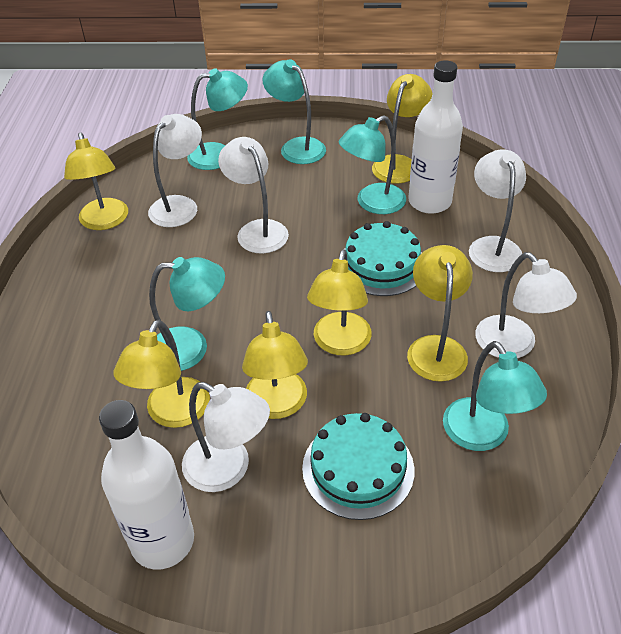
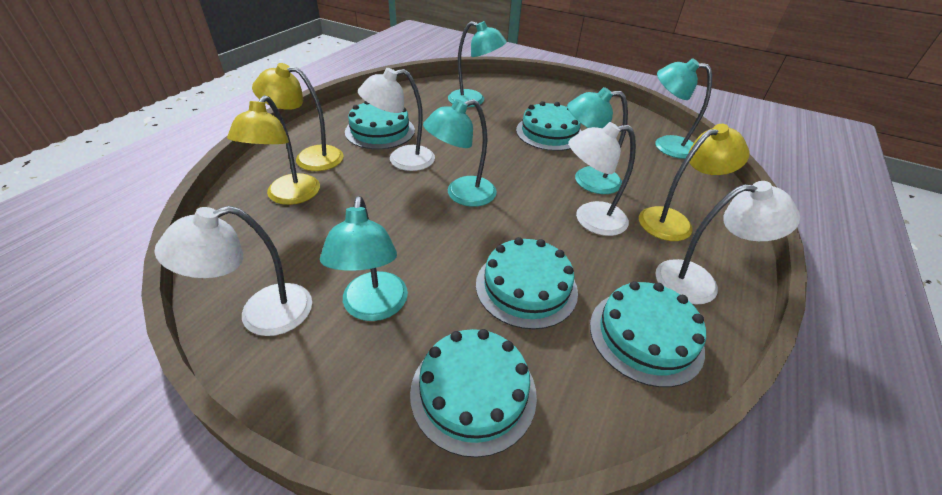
turquoise cake: 2 -> 5
white bottle: 2 -> 0
white lamp: 5 -> 4
yellow lamp: 6 -> 3

